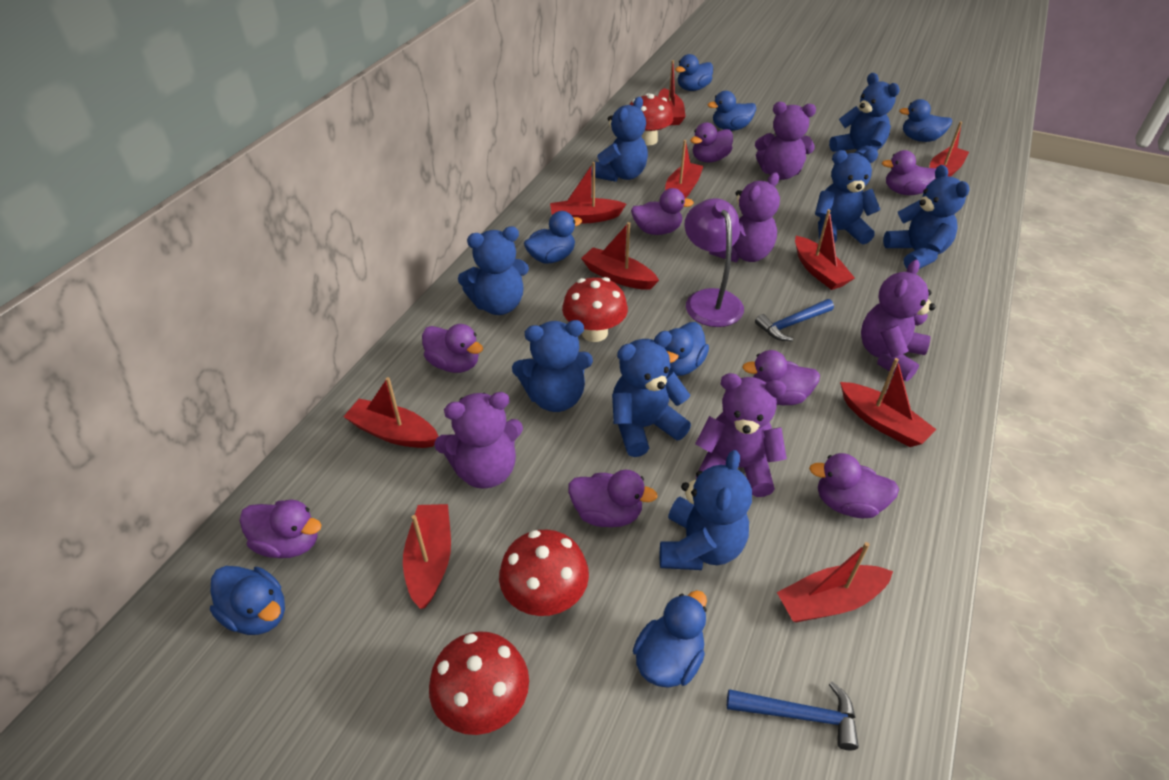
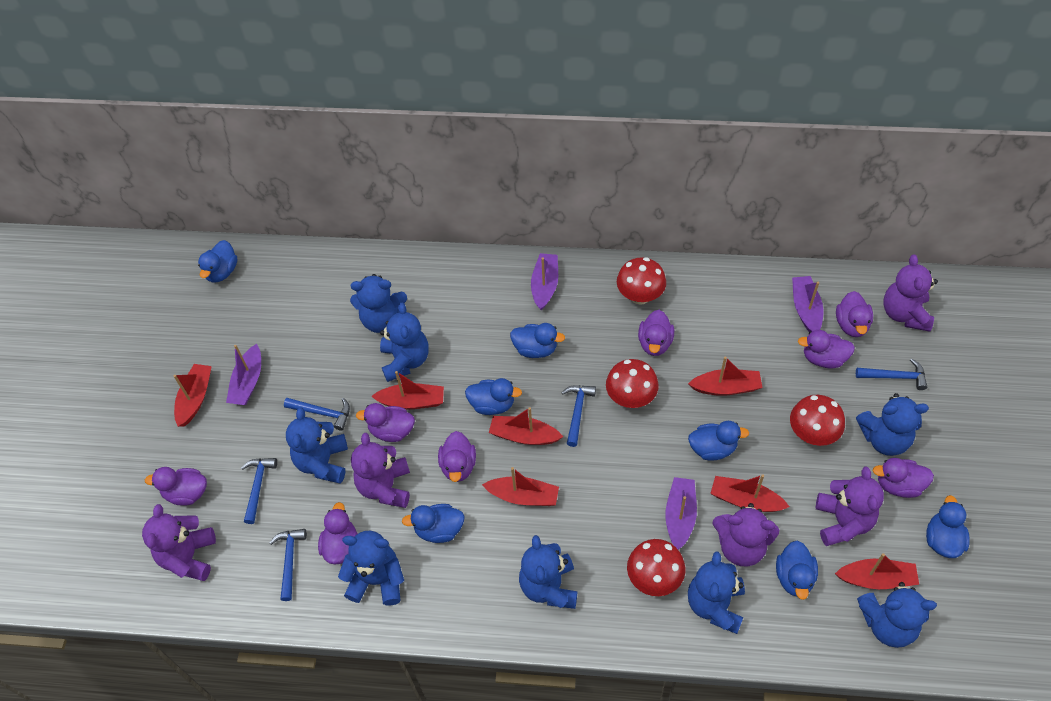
blue hammer: 2 -> 5
purple boat: 0 -> 4
purple lamp: 1 -> 0
red boat: 10 -> 7

